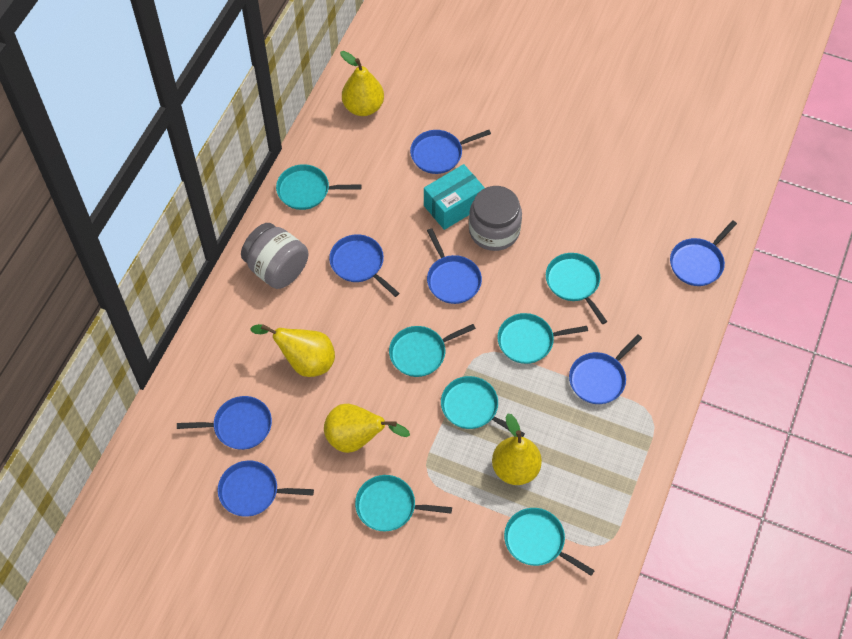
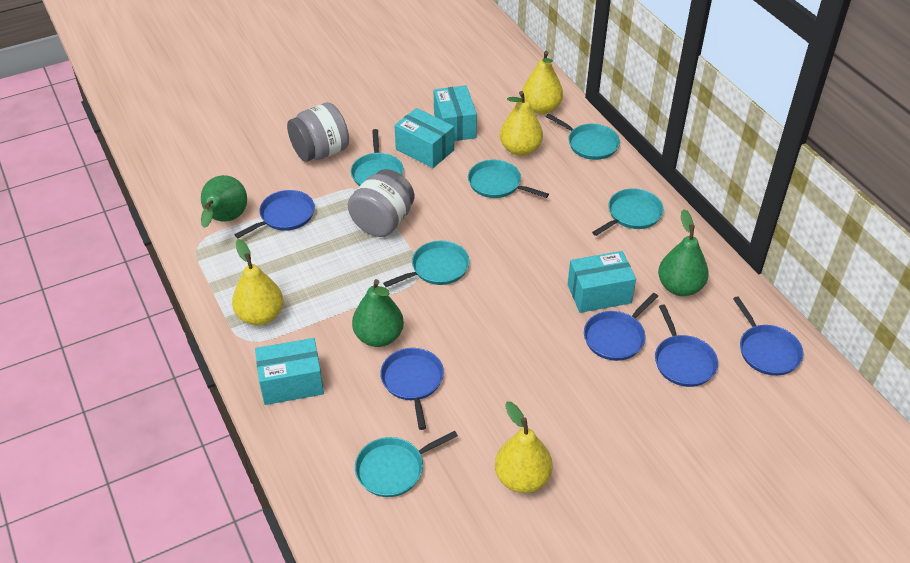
blue pan: 7 -> 5
green pear: 0 -> 3
turquoise box: 1 -> 4
turquoise pan: 7 -> 6

